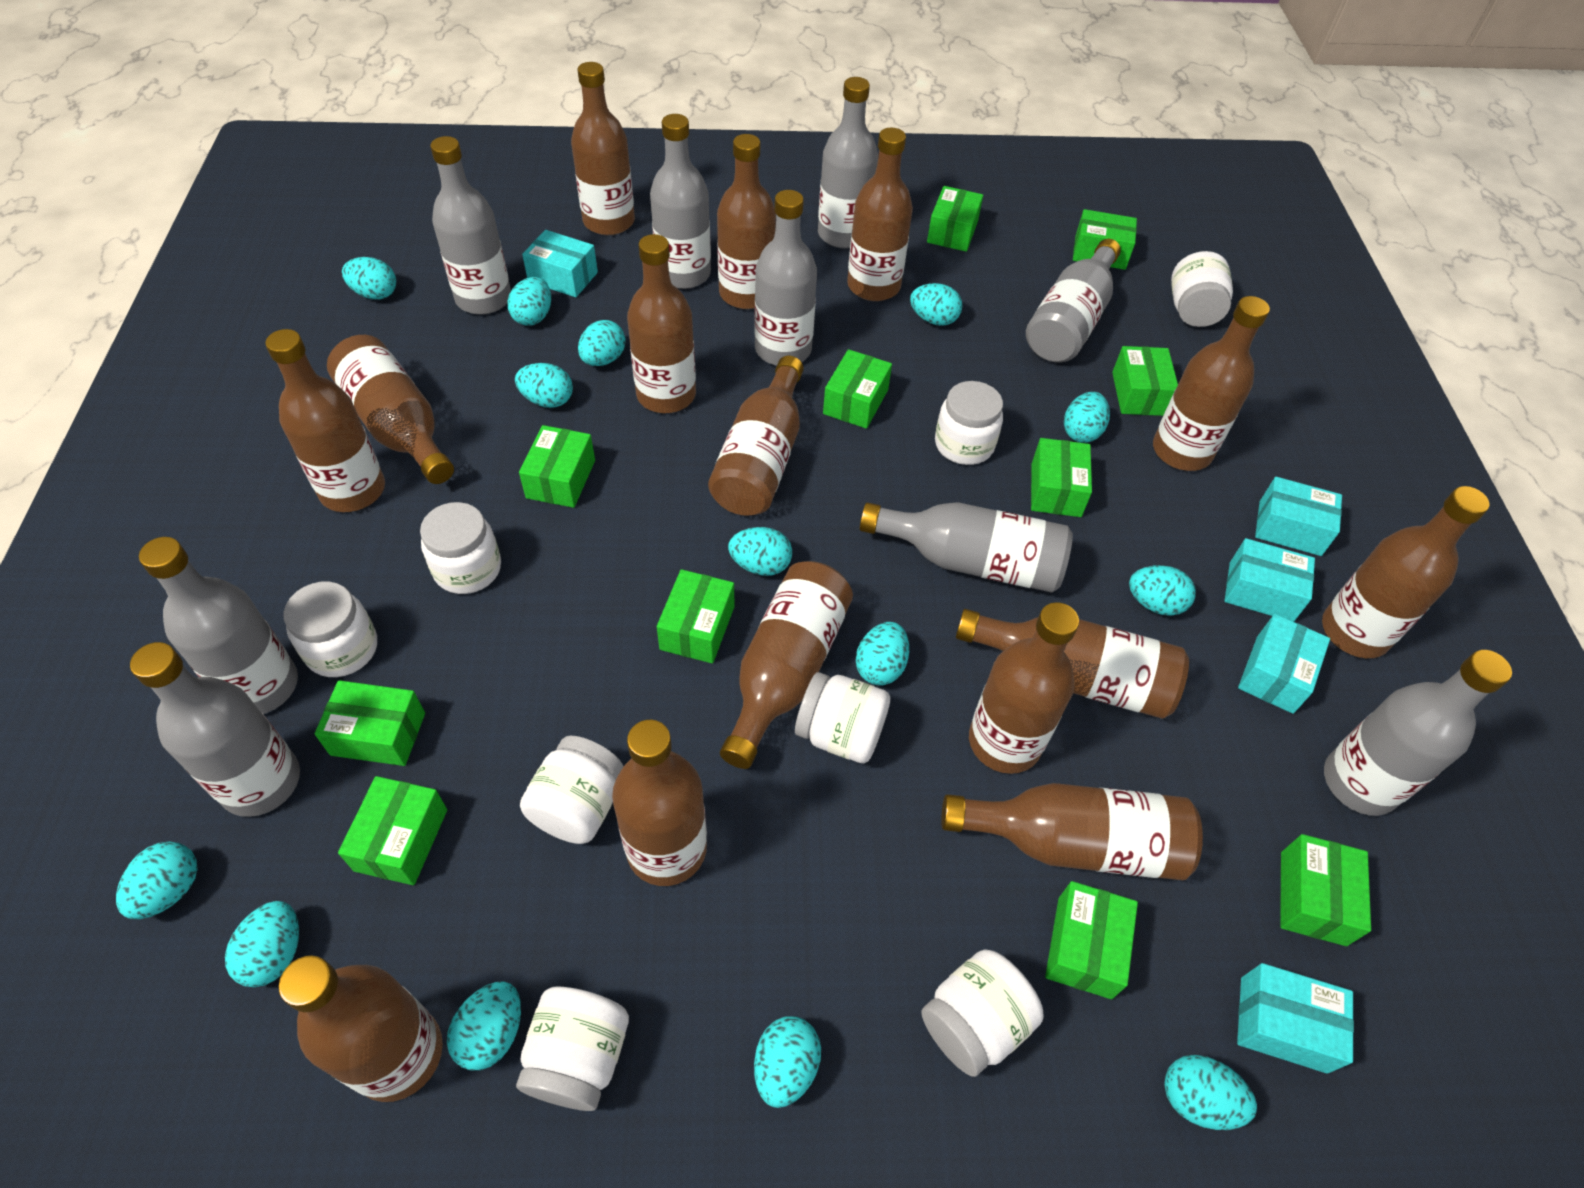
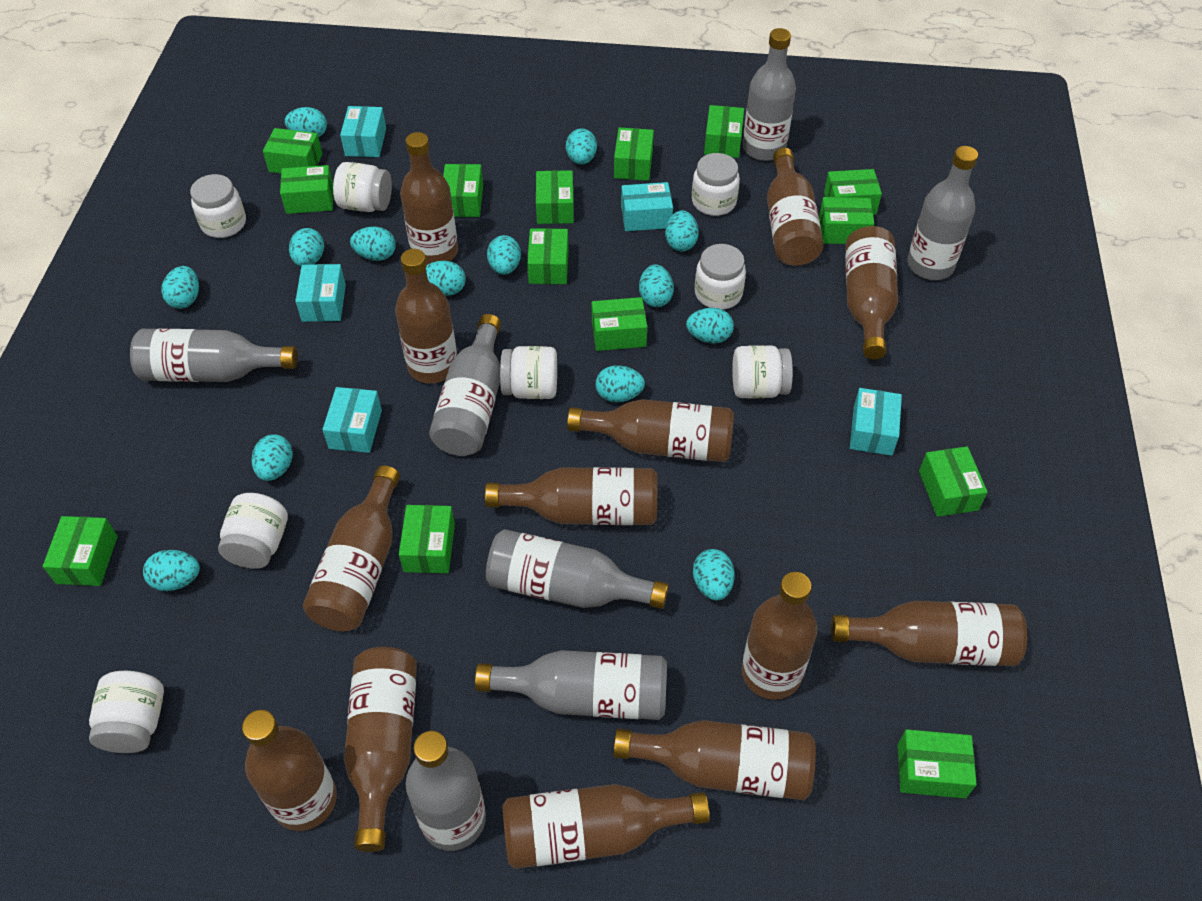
brown bottle: 15 -> 13
green box: 11 -> 14
grey bottle: 9 -> 7

